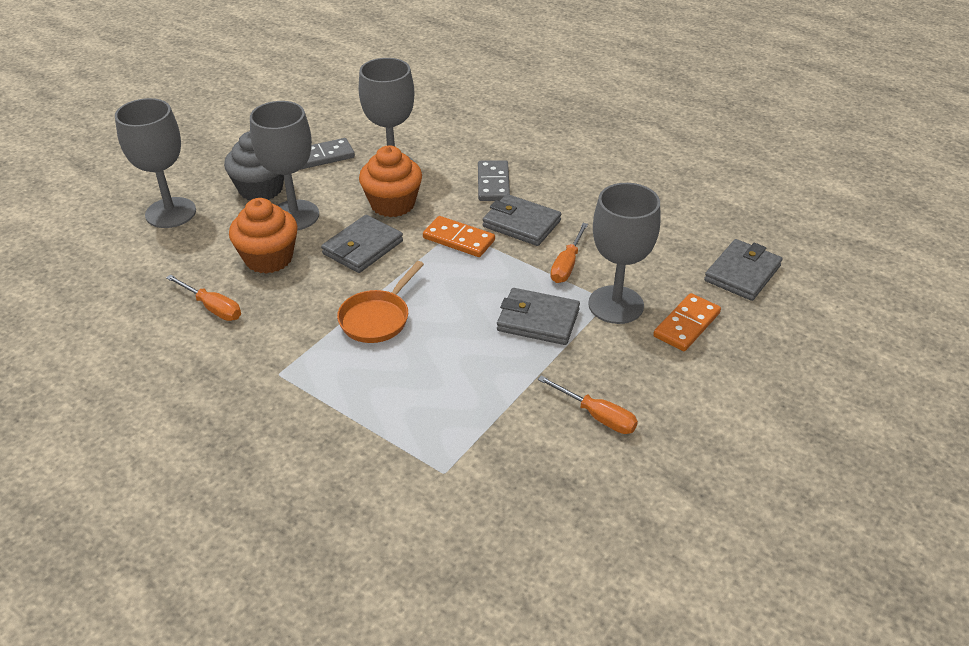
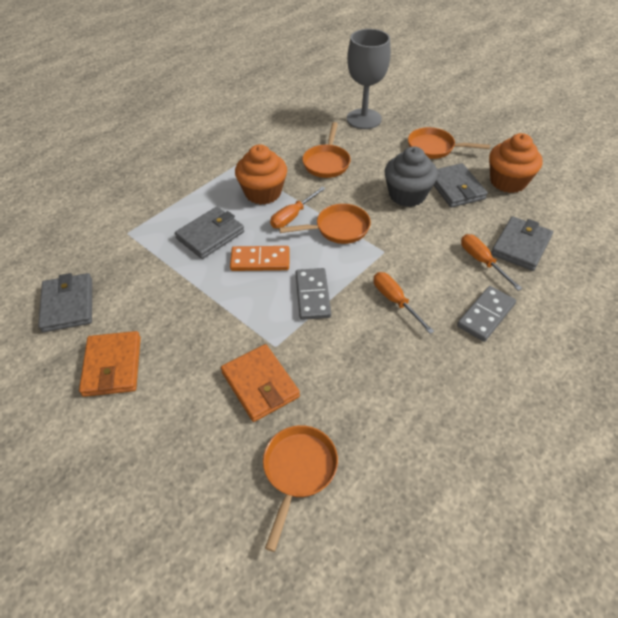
grey goblet: 4 -> 1
orange domino: 2 -> 1
orange pan: 1 -> 4
orange wallet: 0 -> 2

